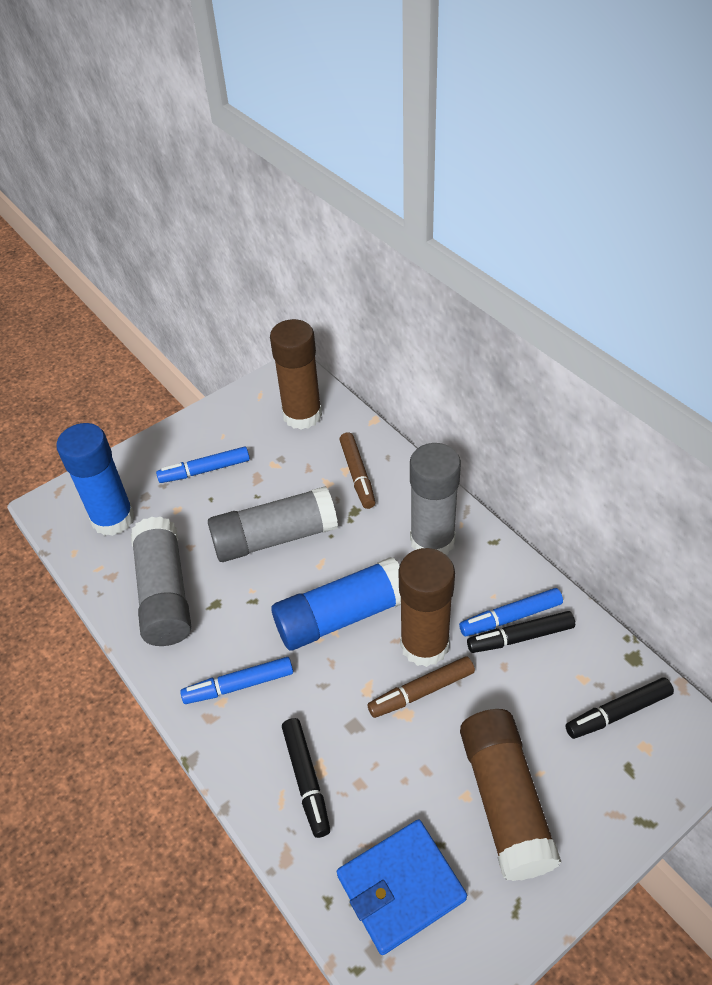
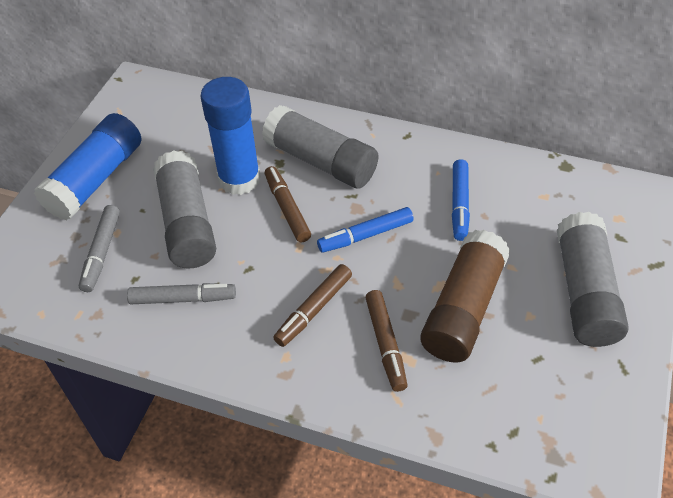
black marker: 3 -> 0
blue marker: 3 -> 2
blue wallet: 1 -> 0
brown glue stick: 3 -> 1
brown marker: 2 -> 3
grey marker: 0 -> 2

